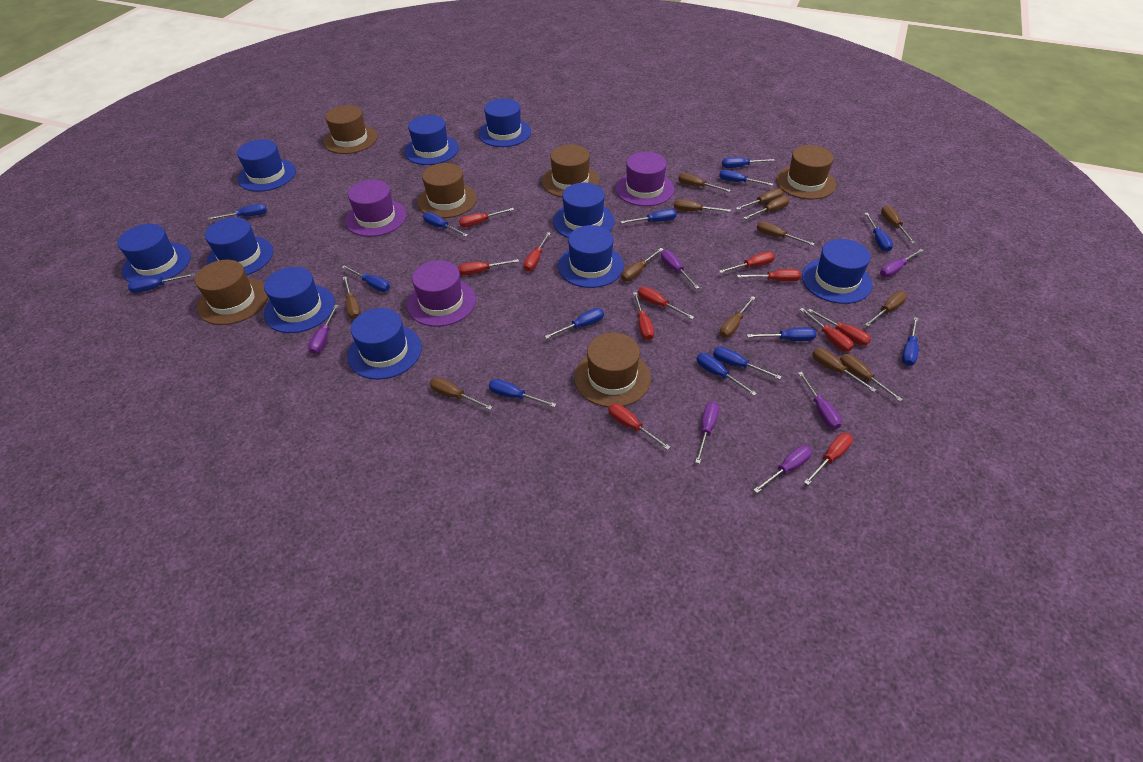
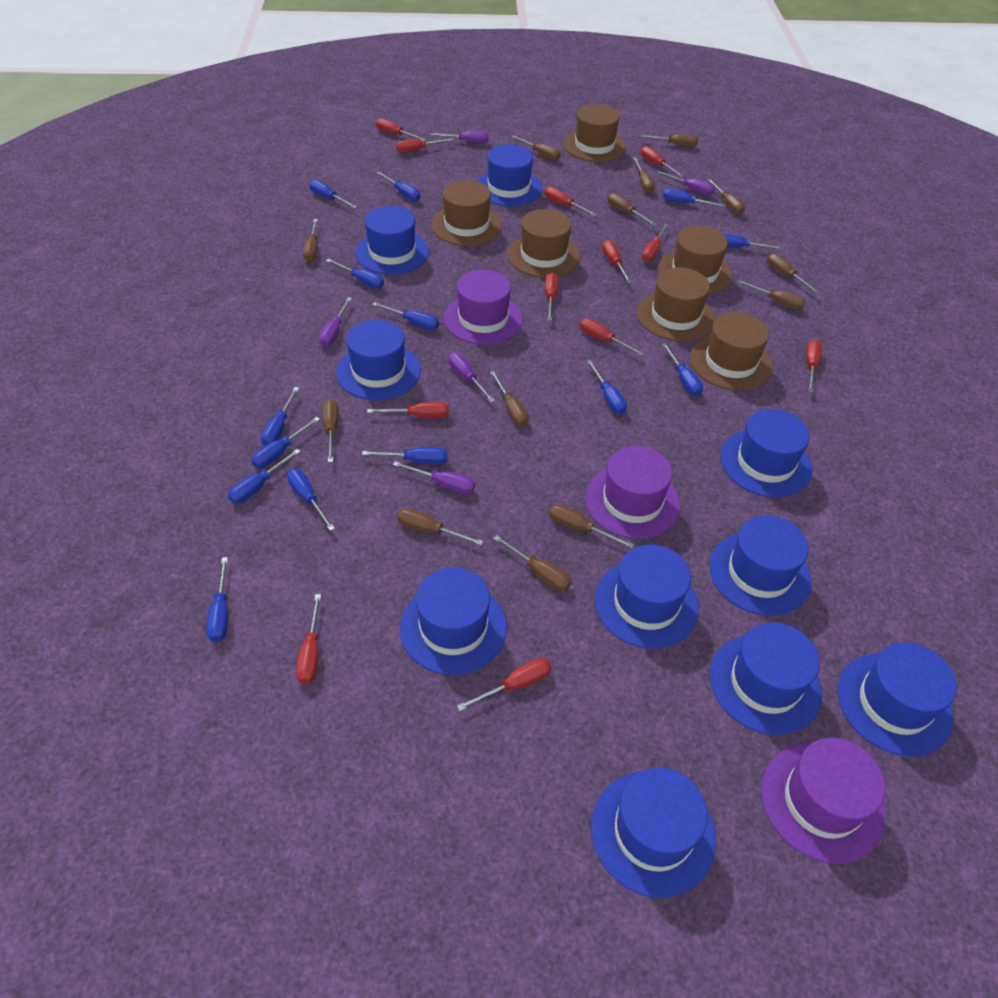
purple screwdriver: 6 -> 5
red screwdriver: 11 -> 12

